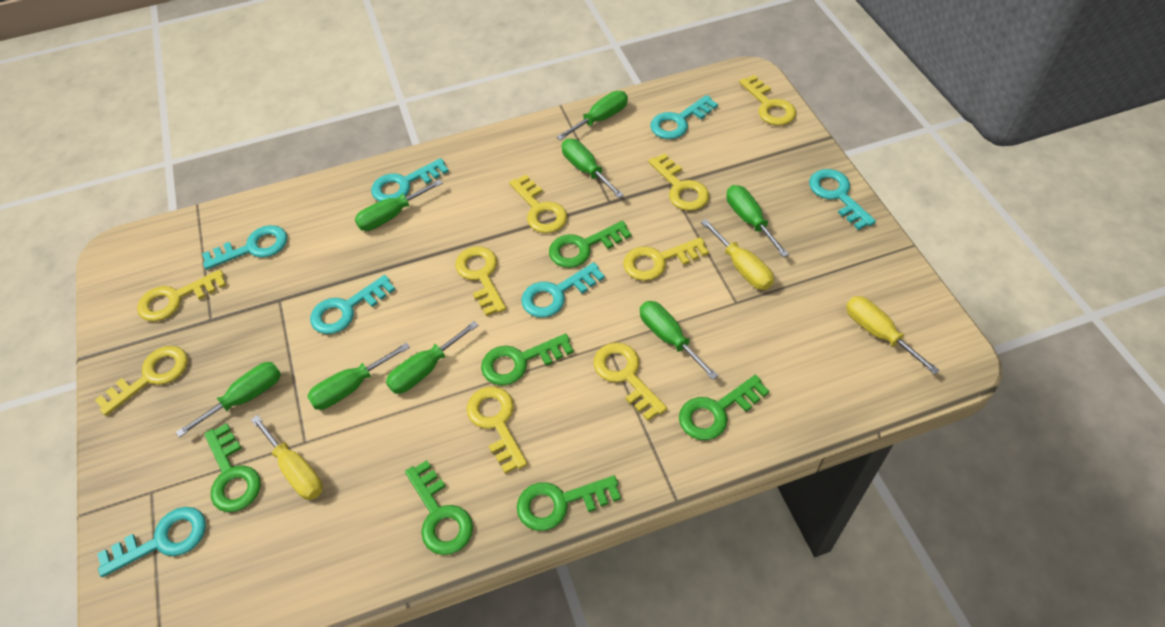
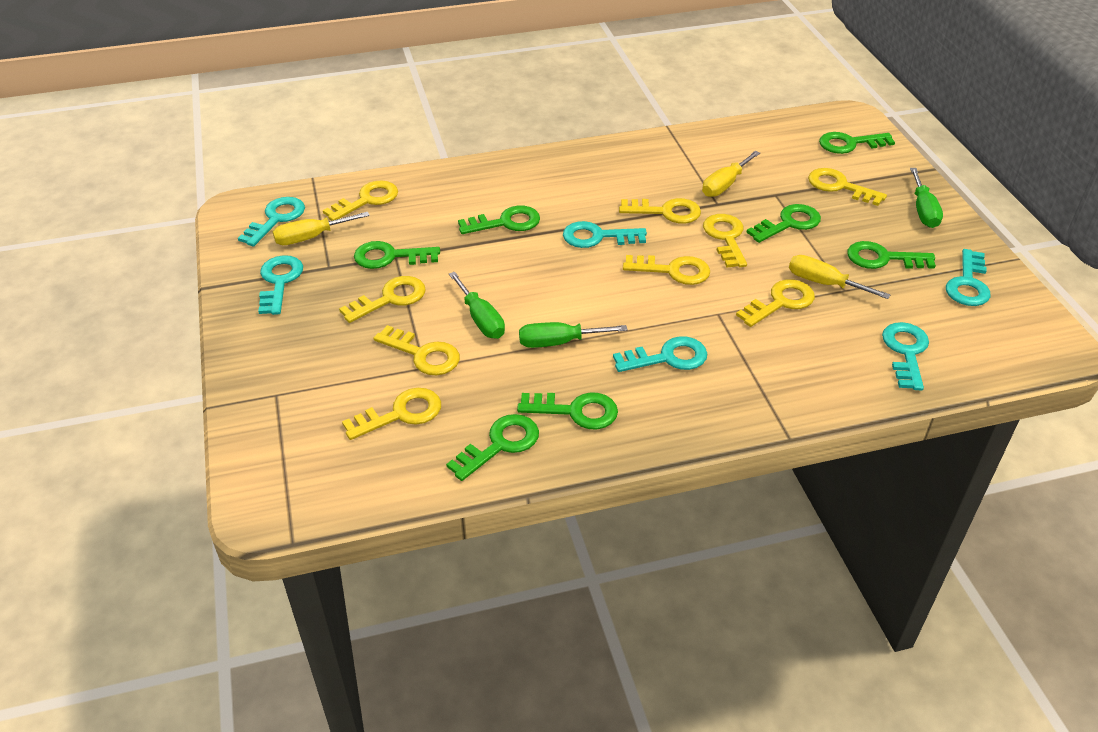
green key: 6 -> 7
green screwdriver: 8 -> 3
turquoise key: 7 -> 6

